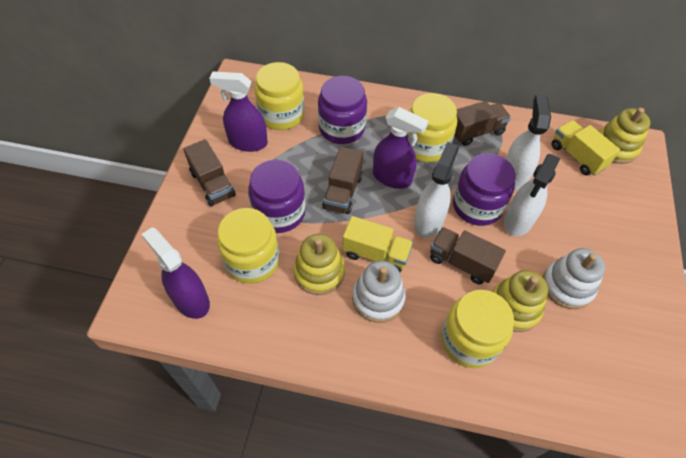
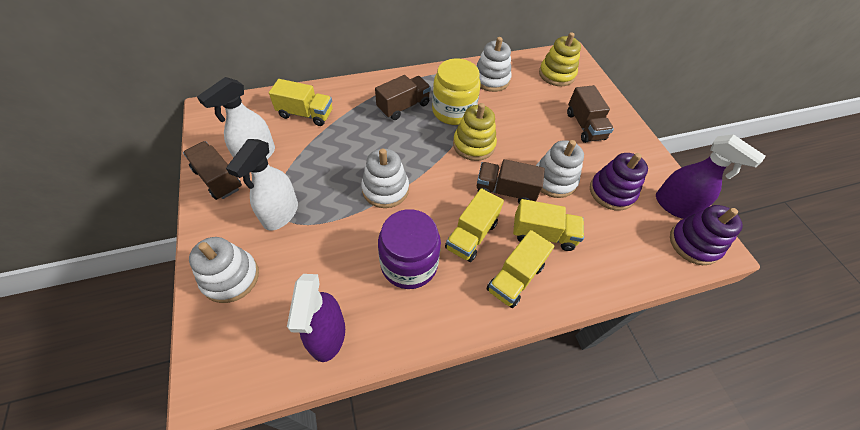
purple jar: 3 -> 1
purple spray bottle: 3 -> 2
purple stacking toy: 0 -> 2
white spray bottle: 3 -> 2
white stacking toy: 2 -> 4
yellow jar: 4 -> 1
yellow stacking toy: 3 -> 2
yellow truck: 2 -> 4

